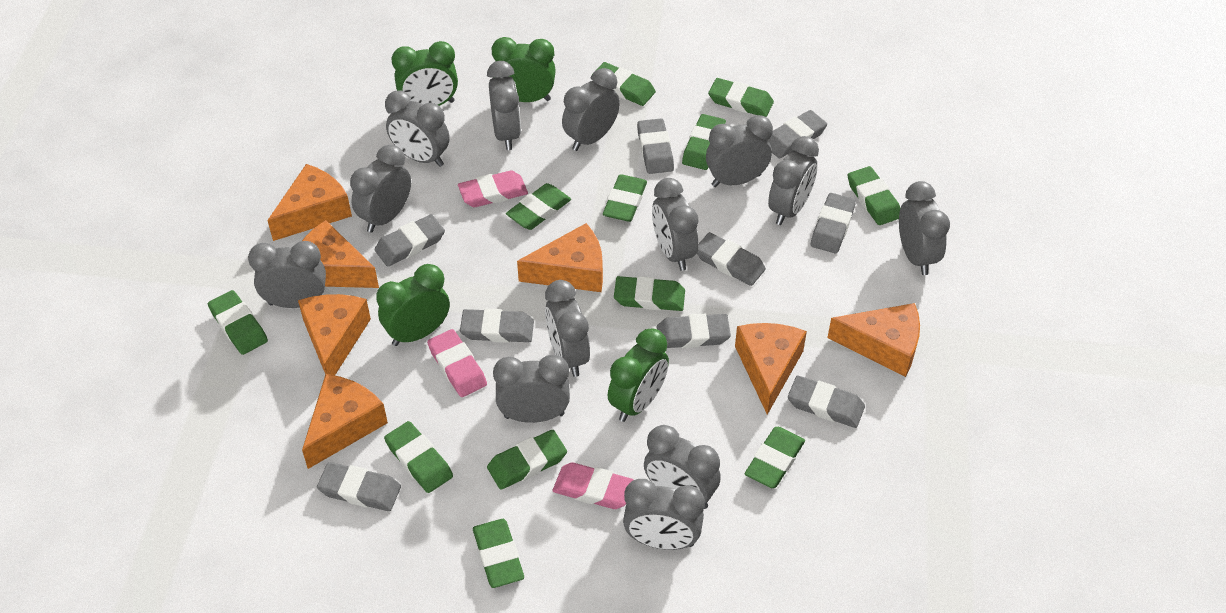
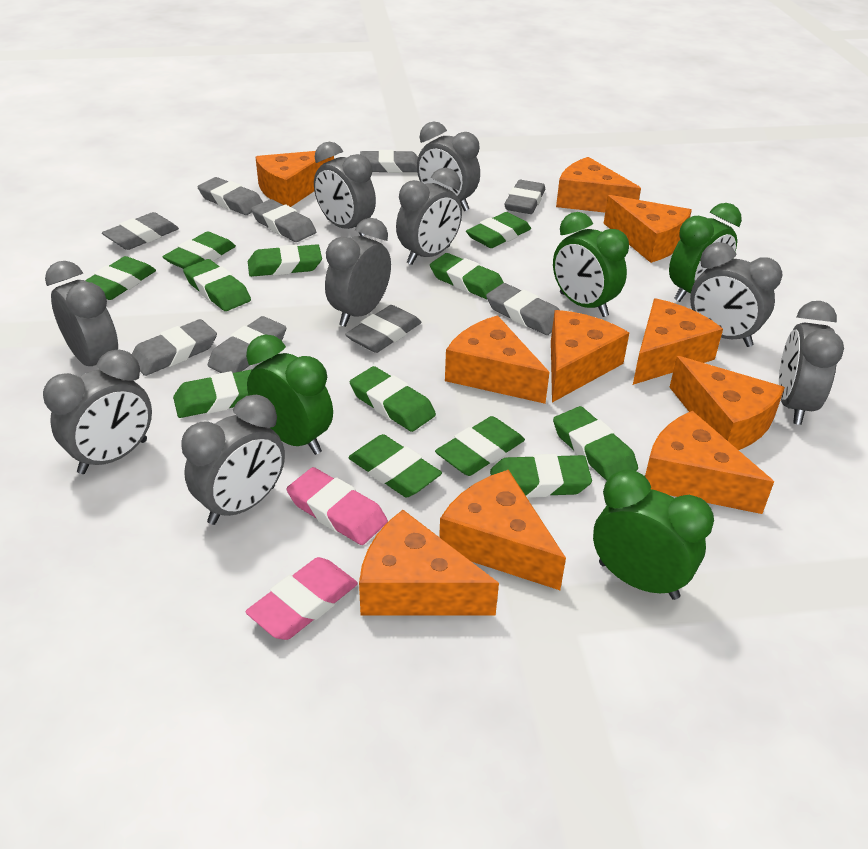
grey clock: 13 -> 9
orange cheese: 7 -> 10
pink eraser: 3 -> 2

